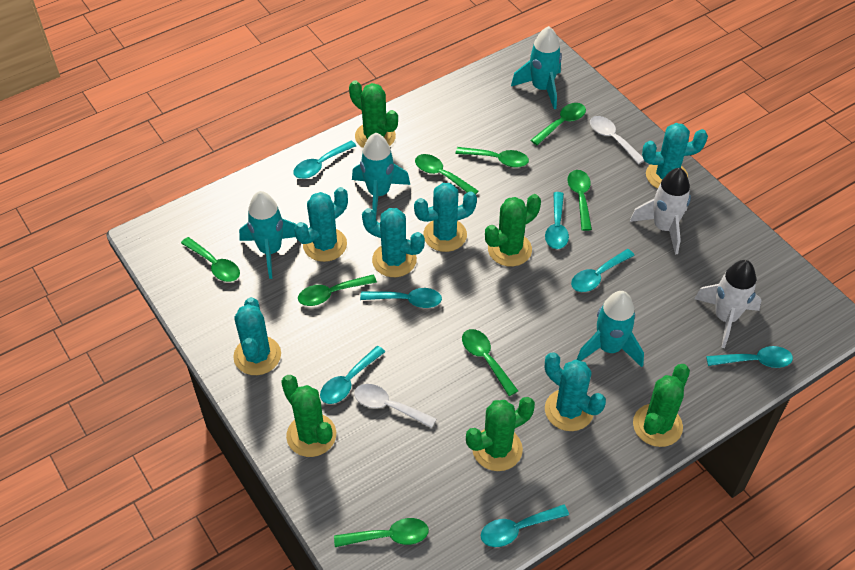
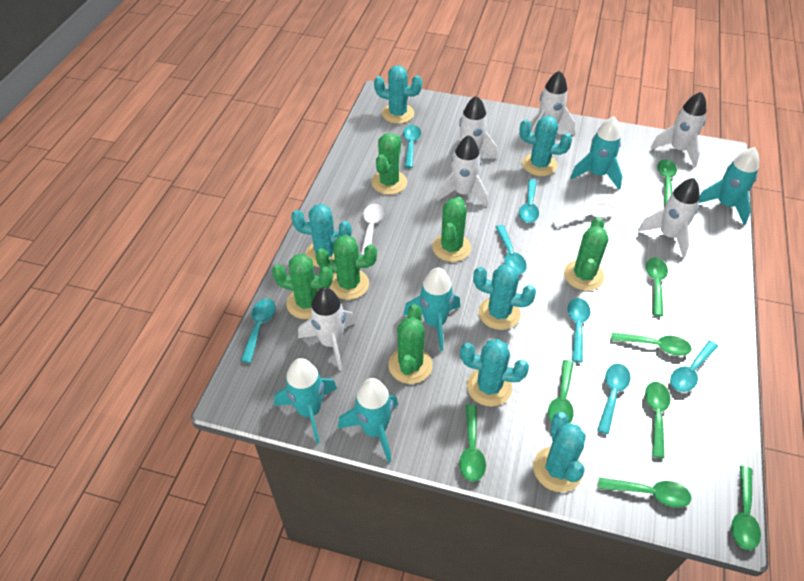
green cactus: 5 -> 6
turquoise rocket: 4 -> 5
white rocket: 2 -> 6

